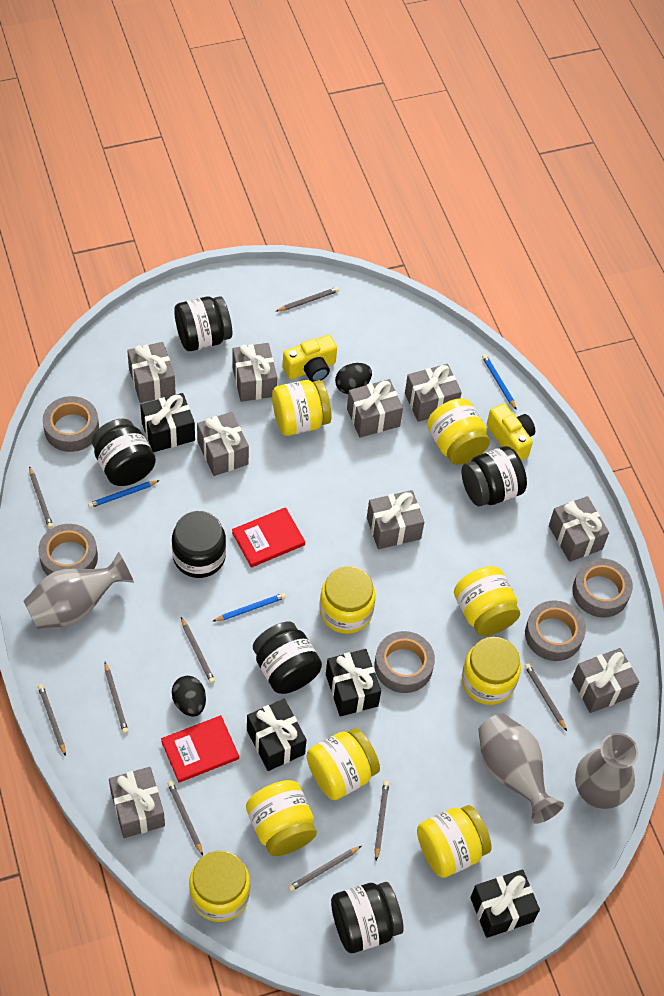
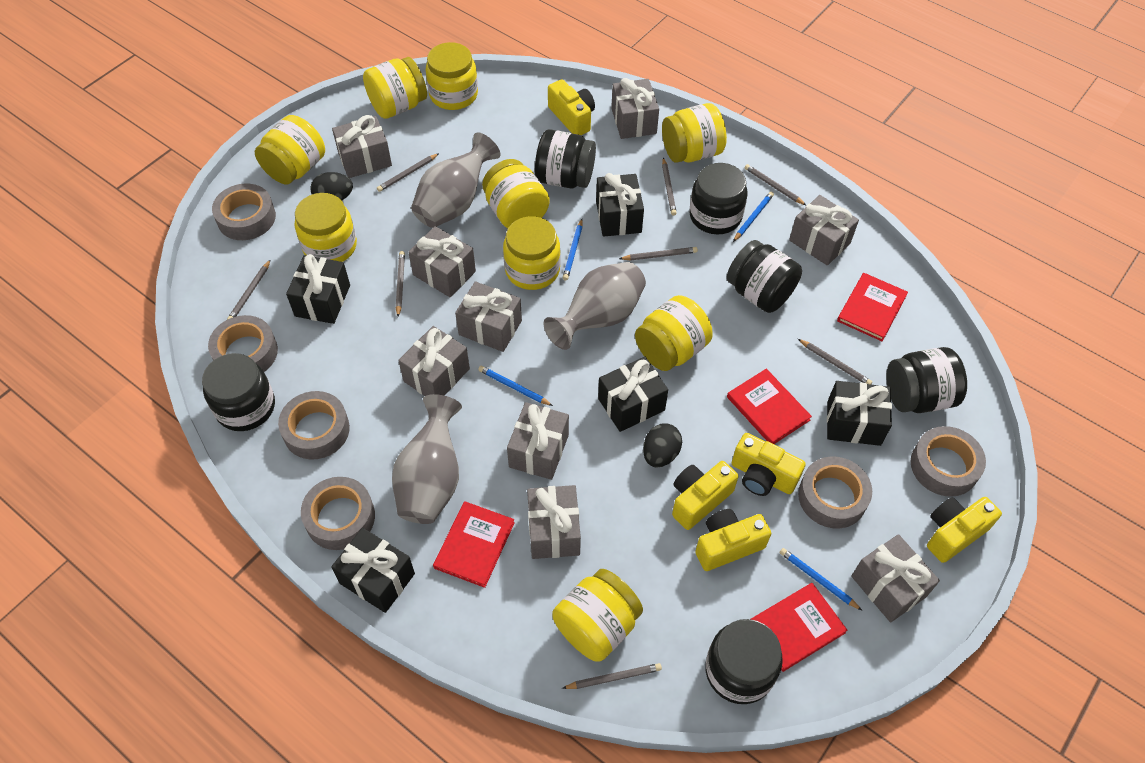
black gift: 4 -> 5
blue pencil: 3 -> 4
grey pencil: 9 -> 8
grey tape: 5 -> 6
red book: 2 -> 4
yellow camera: 2 -> 5

